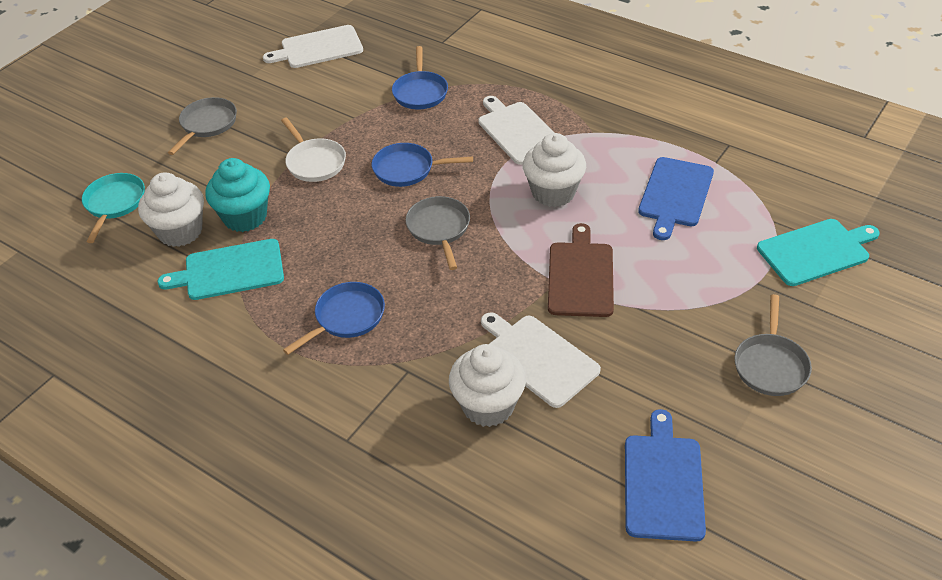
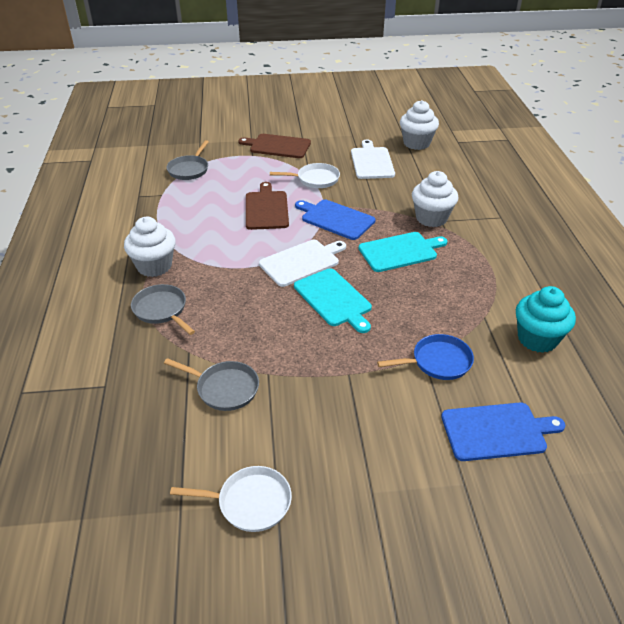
blue pan: 3 -> 1
brown cutting board: 1 -> 2
turquoise pan: 1 -> 0
white cutting board: 3 -> 2
white pan: 1 -> 2

